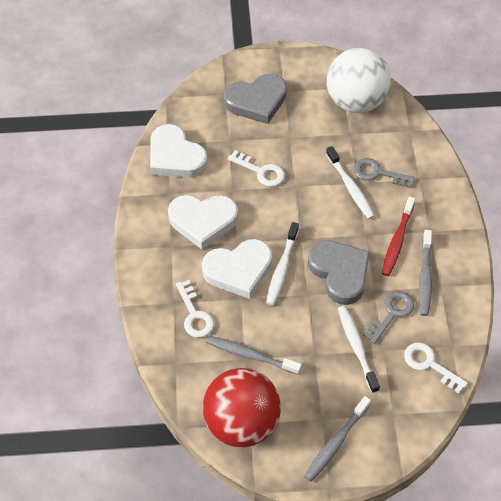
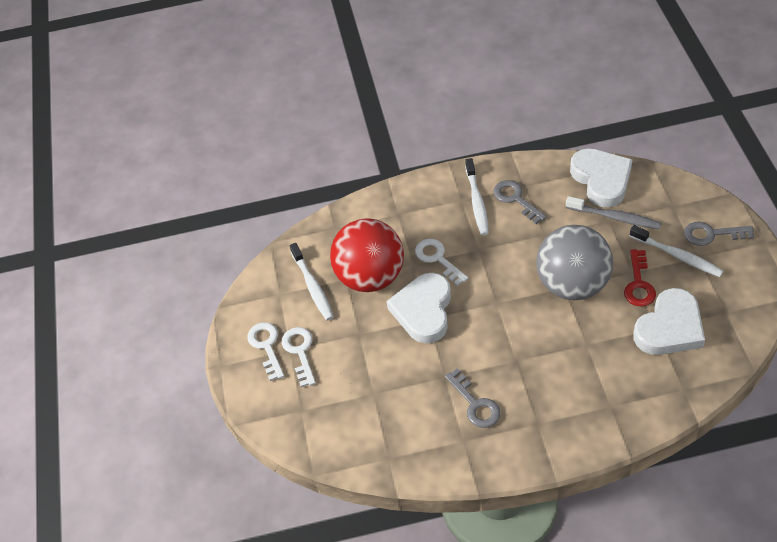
grey ball: 0 -> 1
grey heart: 2 -> 0
grey key: 2 -> 3
grey toothbrush: 3 -> 1
red key: 0 -> 1
red toothbrush: 1 -> 0
white ball: 1 -> 0

